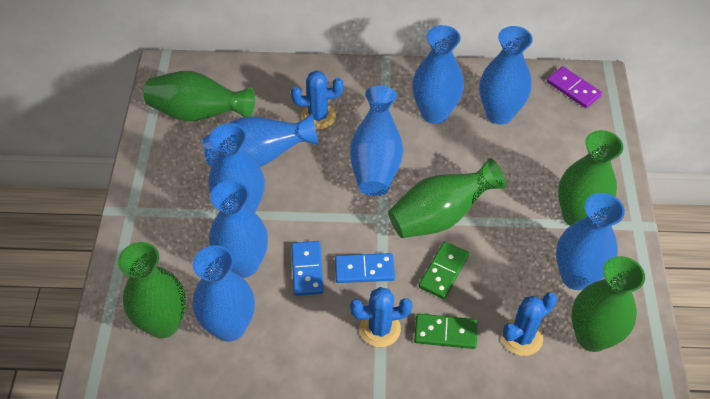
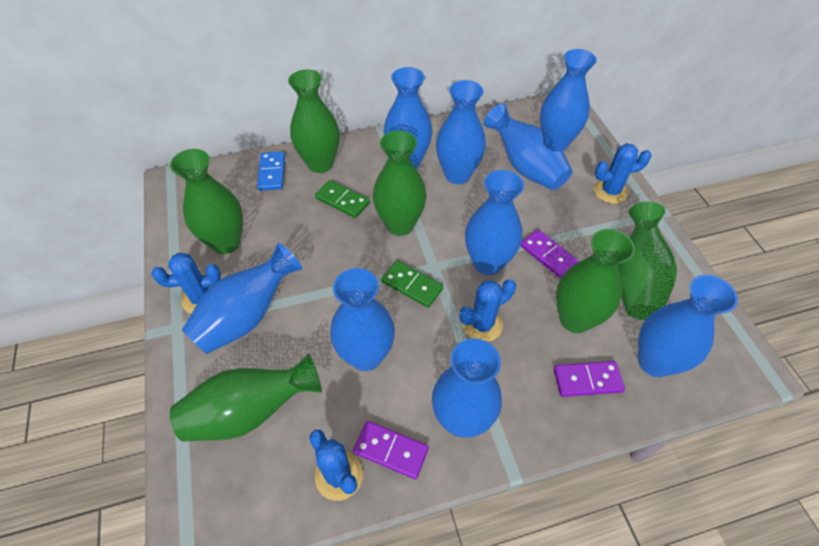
blue cactus: 3 -> 4
blue domino: 2 -> 1
blue vase: 8 -> 9
green vase: 5 -> 6
purple domino: 1 -> 3

